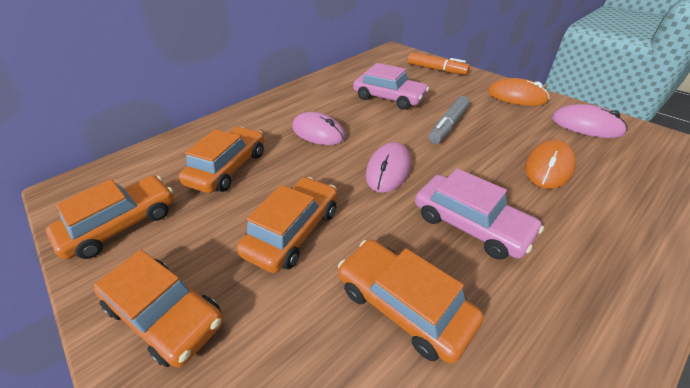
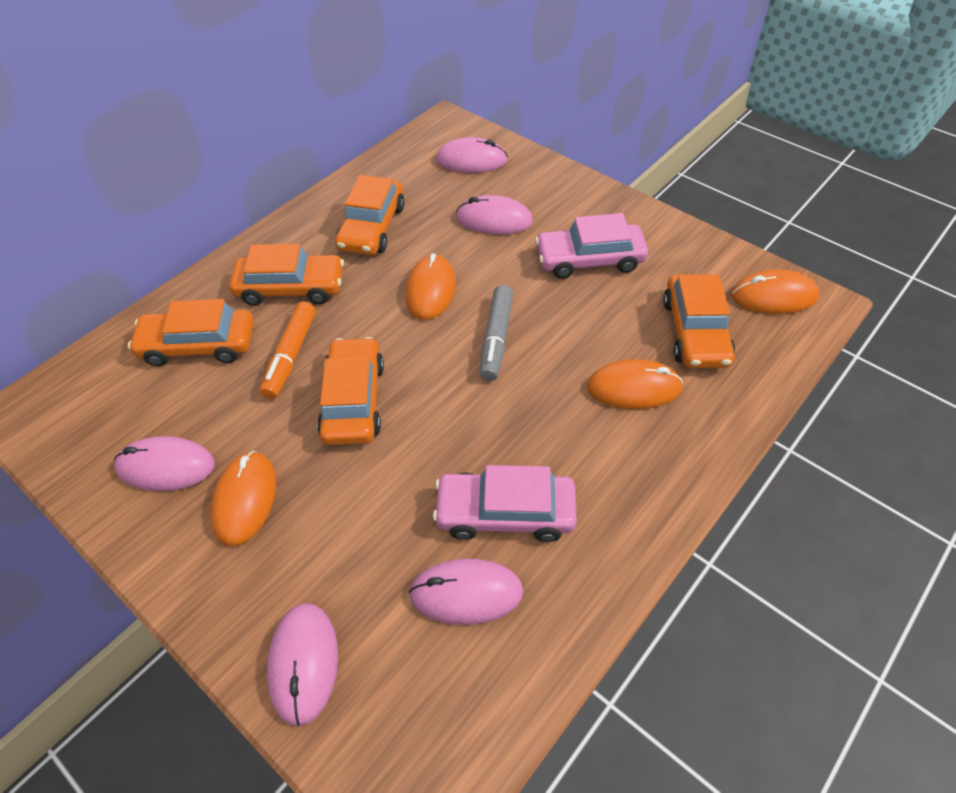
orange mouse: 2 -> 4
pink mouse: 3 -> 5

